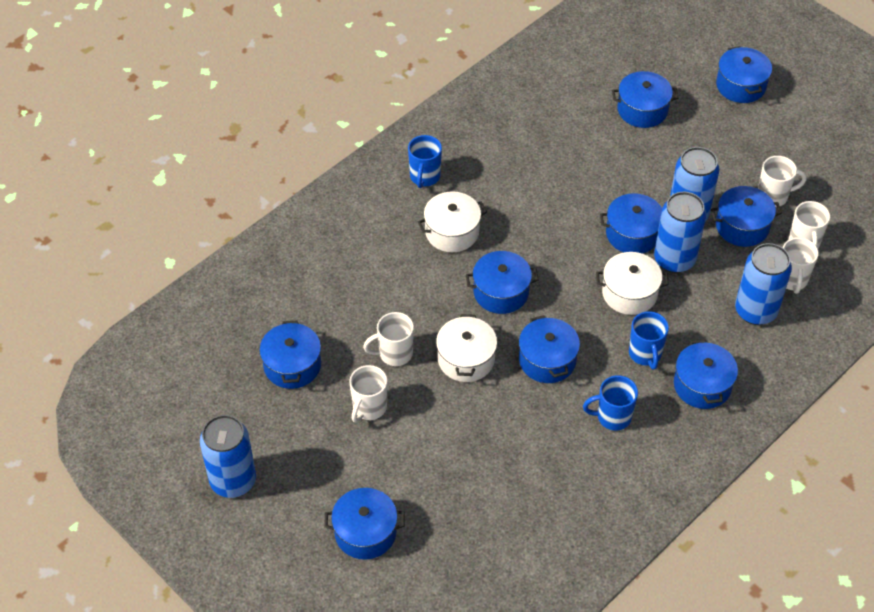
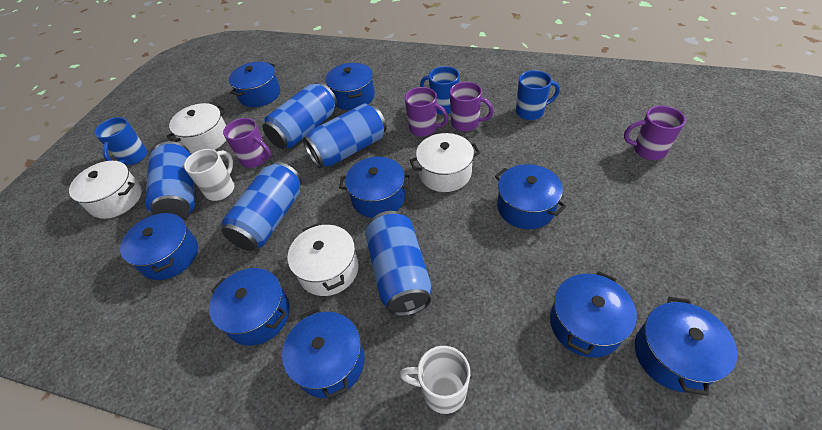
blue can: 4 -> 5
purple mug: 0 -> 4
white mug: 5 -> 2
white pot: 3 -> 4

